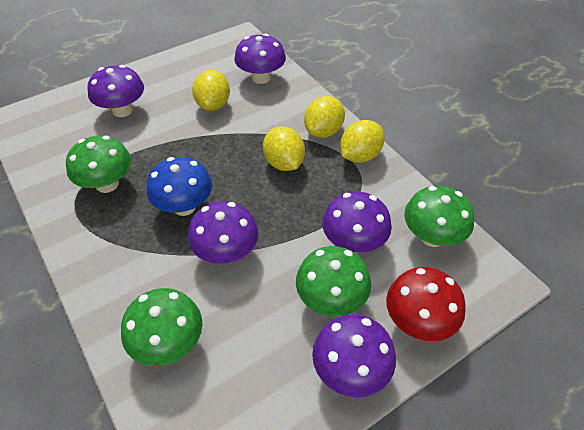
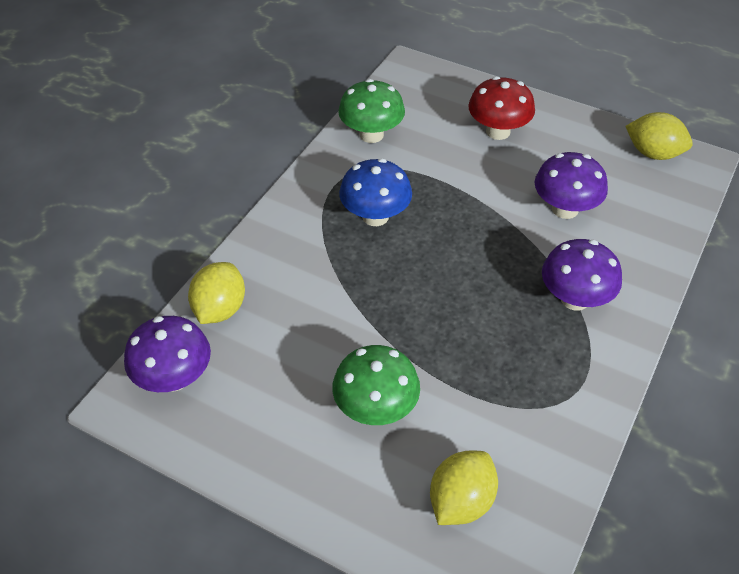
green mushroom: 4 -> 2
purple mushroom: 5 -> 3
yellow lemon: 4 -> 3

